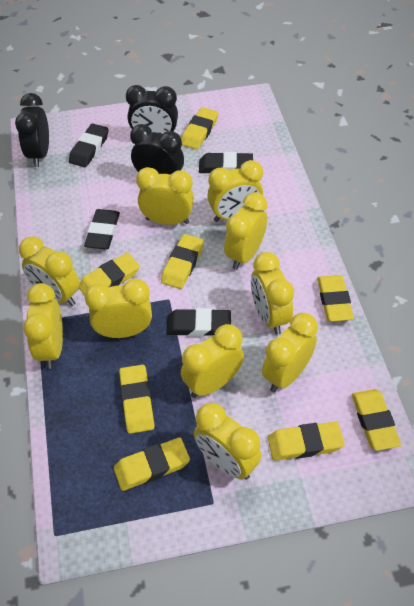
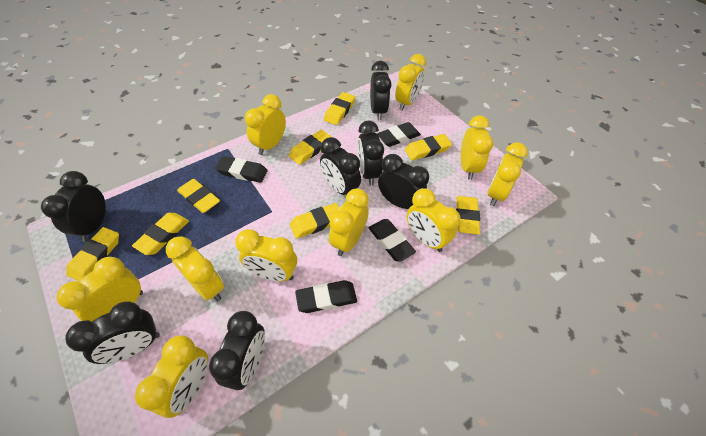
black clock: 3 -> 7

